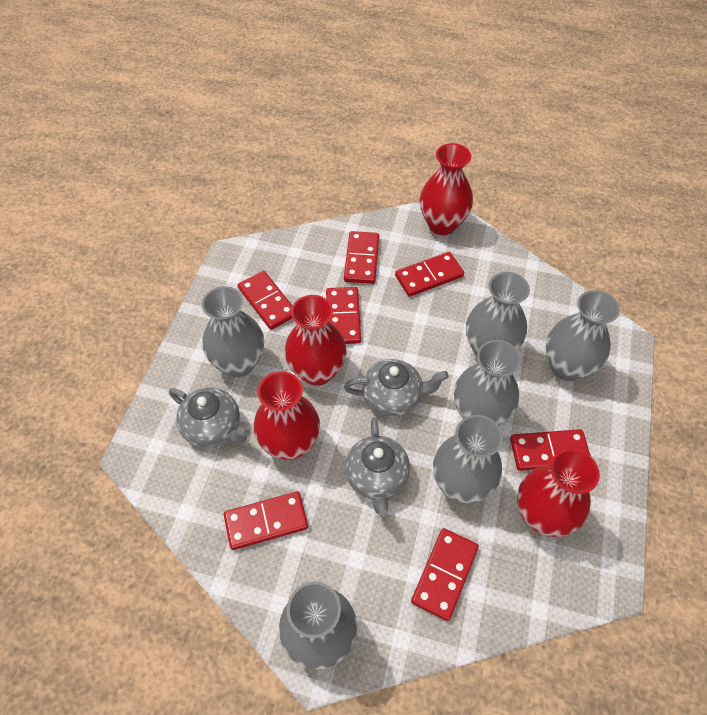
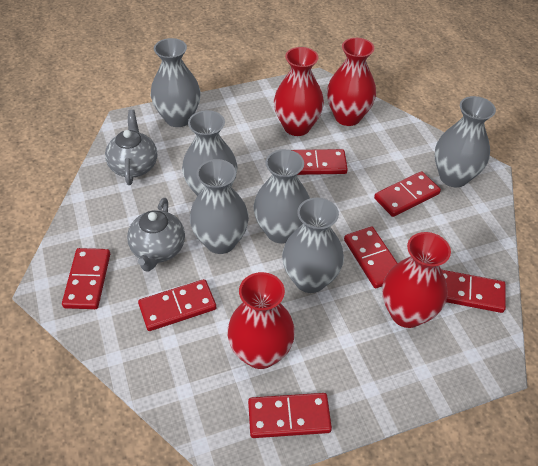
grey teapot: 3 -> 2

